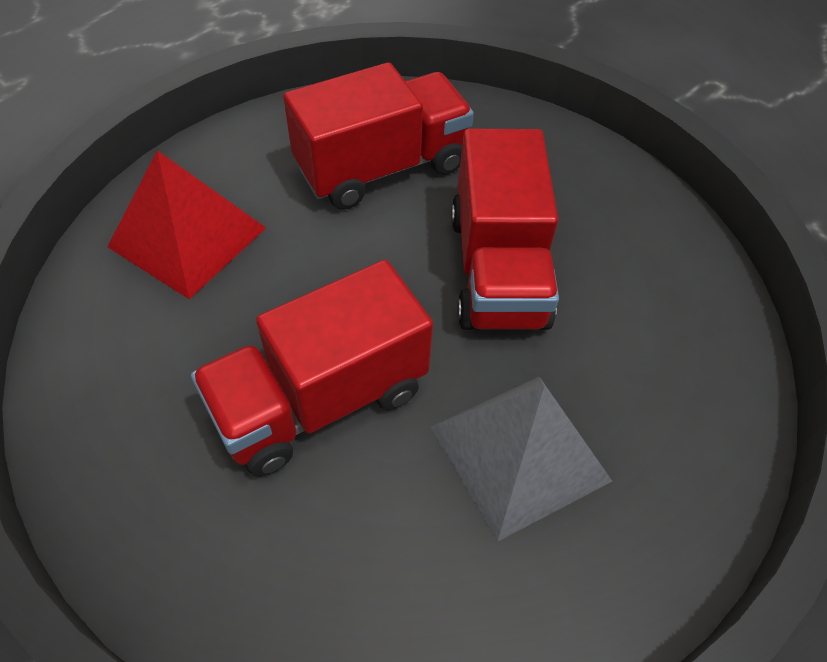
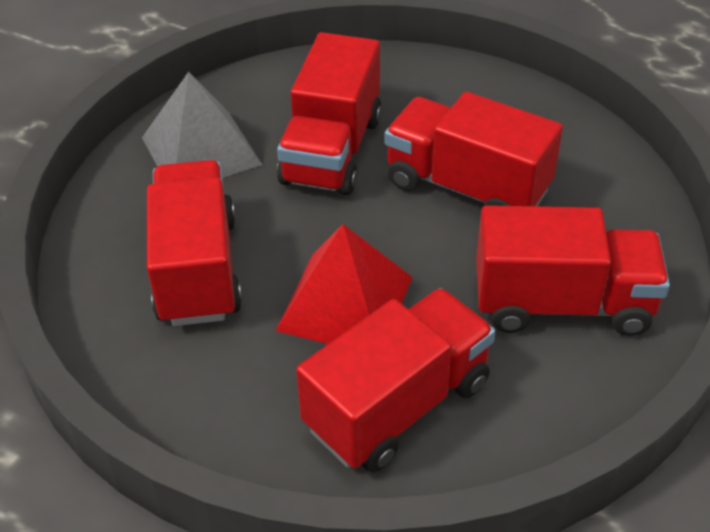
red truck: 3 -> 5

